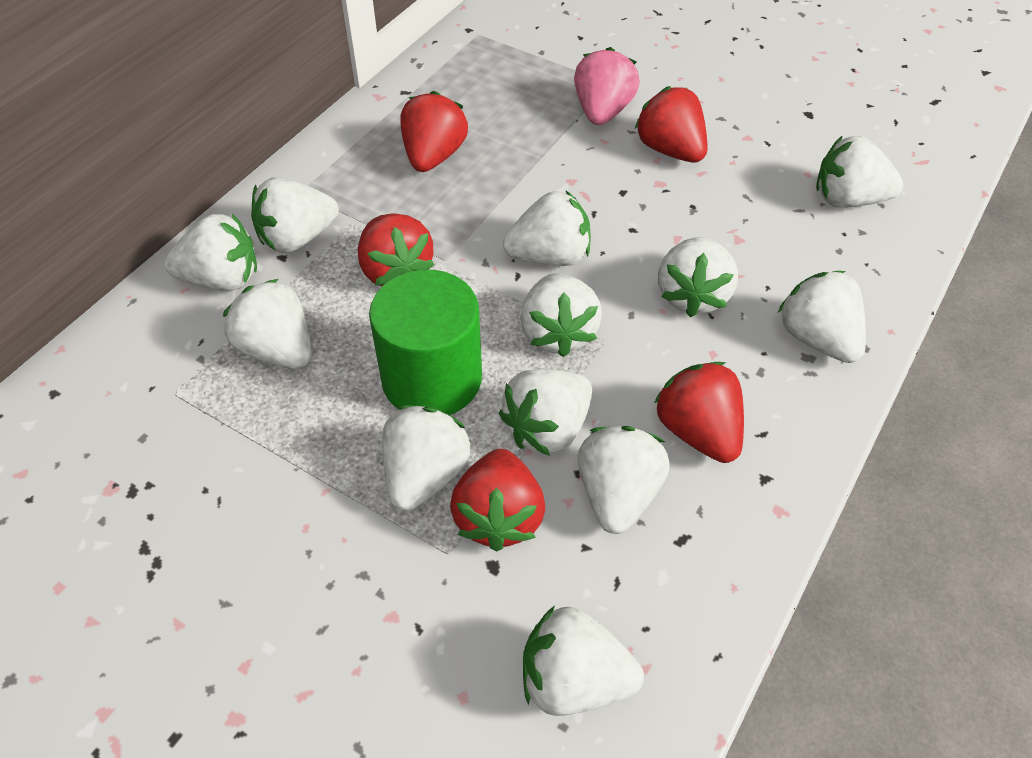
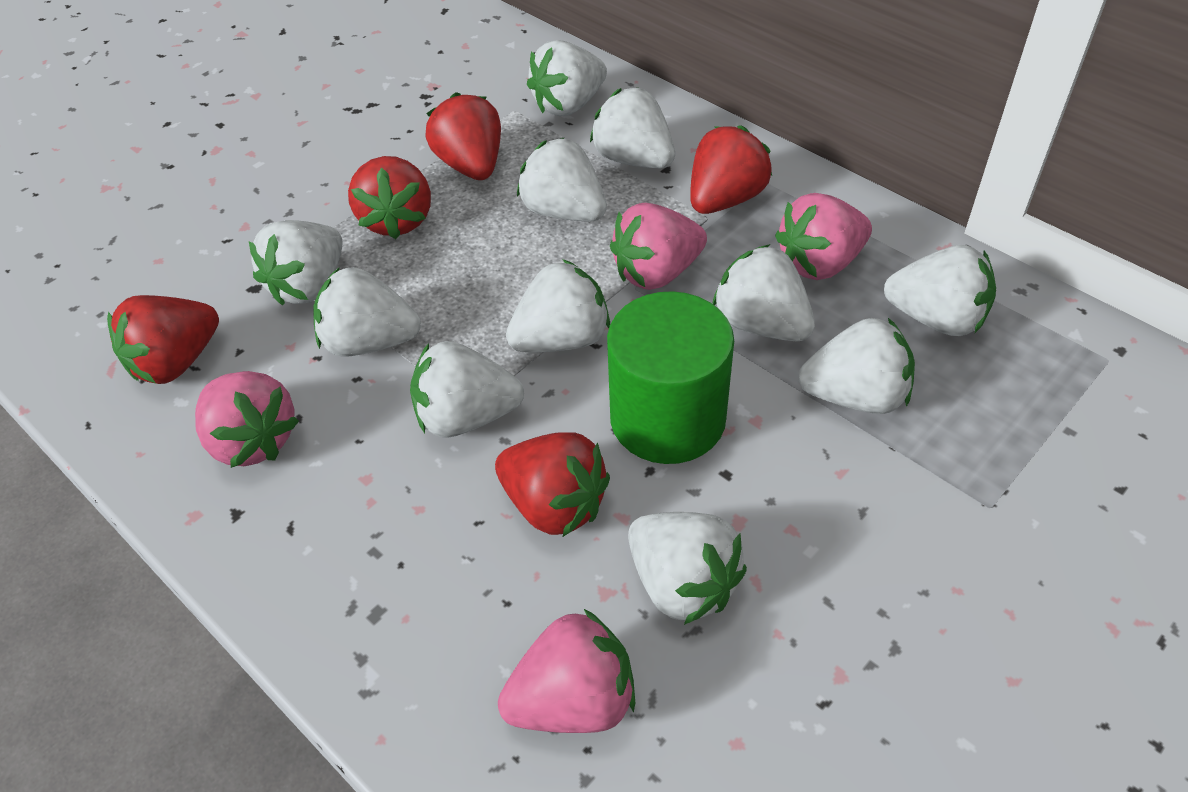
pink strawberry: 1 -> 4
white strawberry: 12 -> 11

